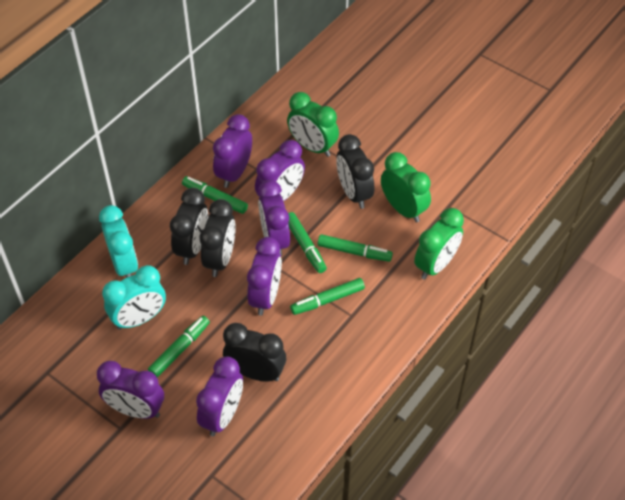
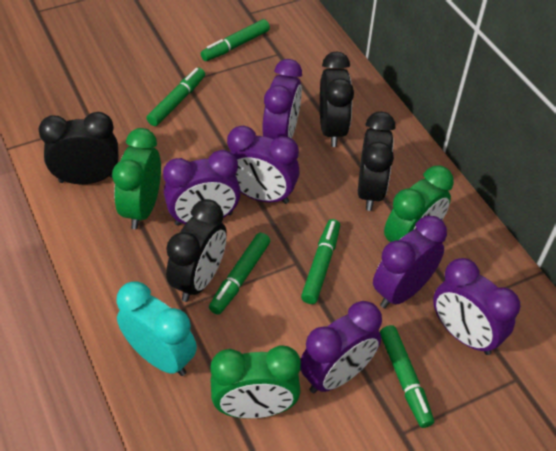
turquoise clock: 2 -> 1

